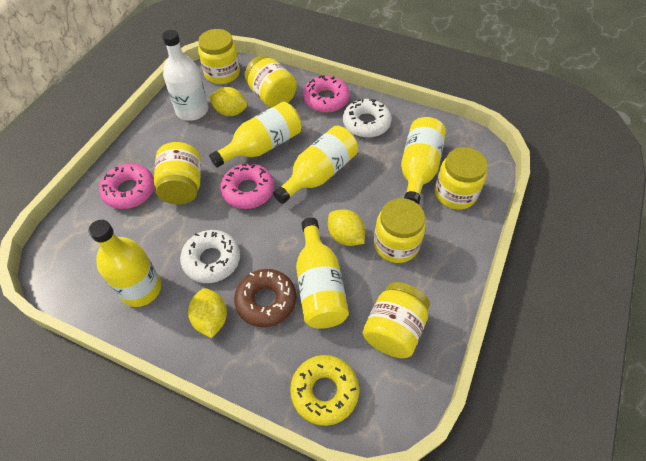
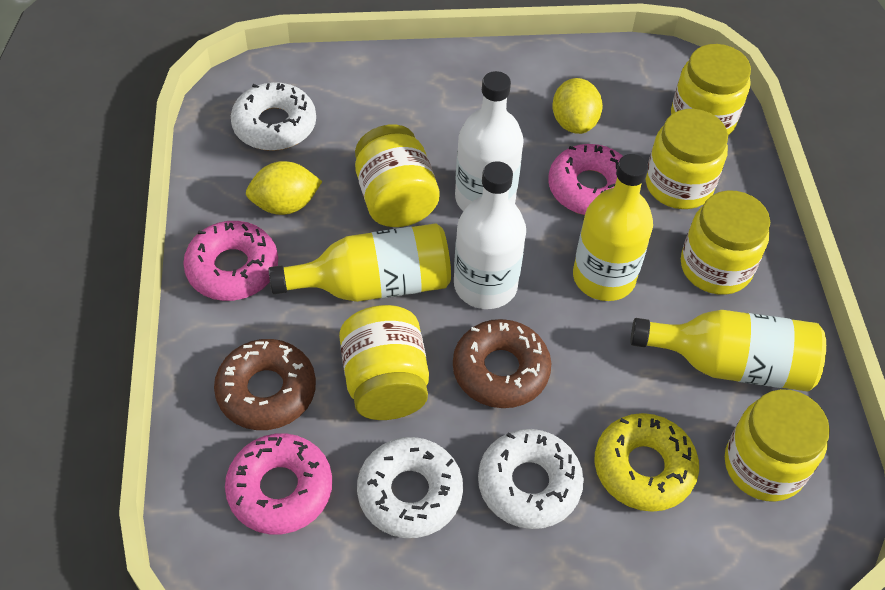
brown donut: 1 -> 2
white bottle: 1 -> 2
white donut: 2 -> 3
yellow bottle: 5 -> 3
yellow lemon: 3 -> 2

